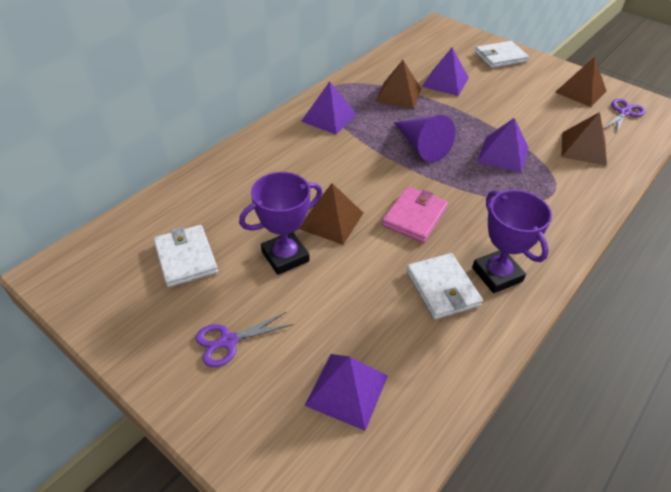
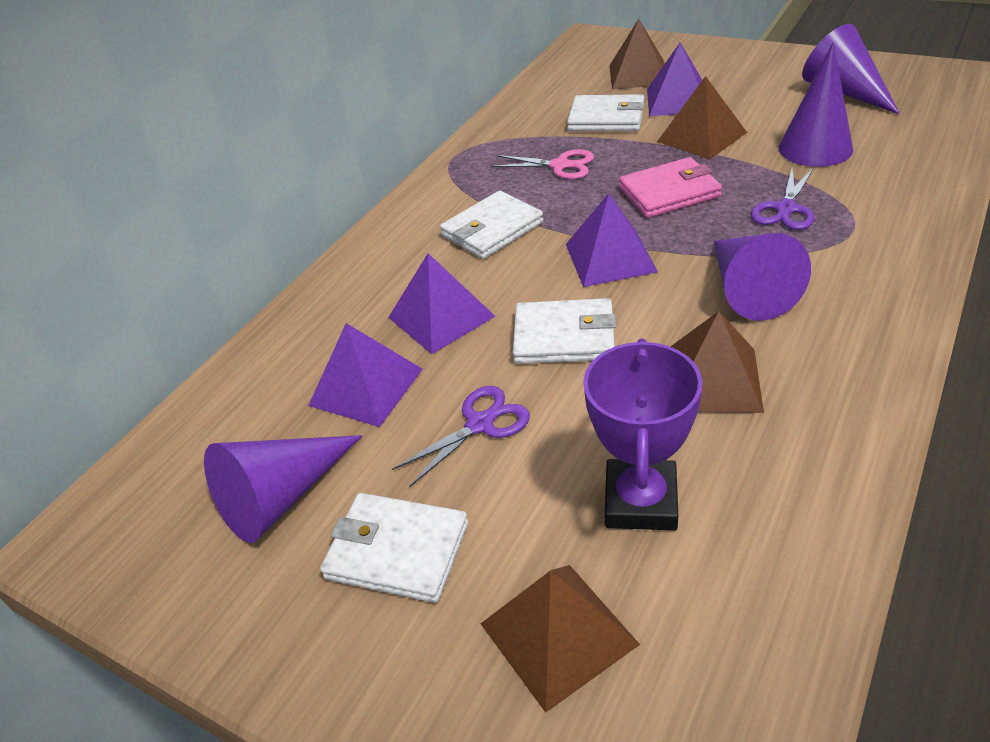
pink scissors: 0 -> 1
purple cone: 1 -> 4
purple trophy: 2 -> 1
white wallet: 3 -> 4

